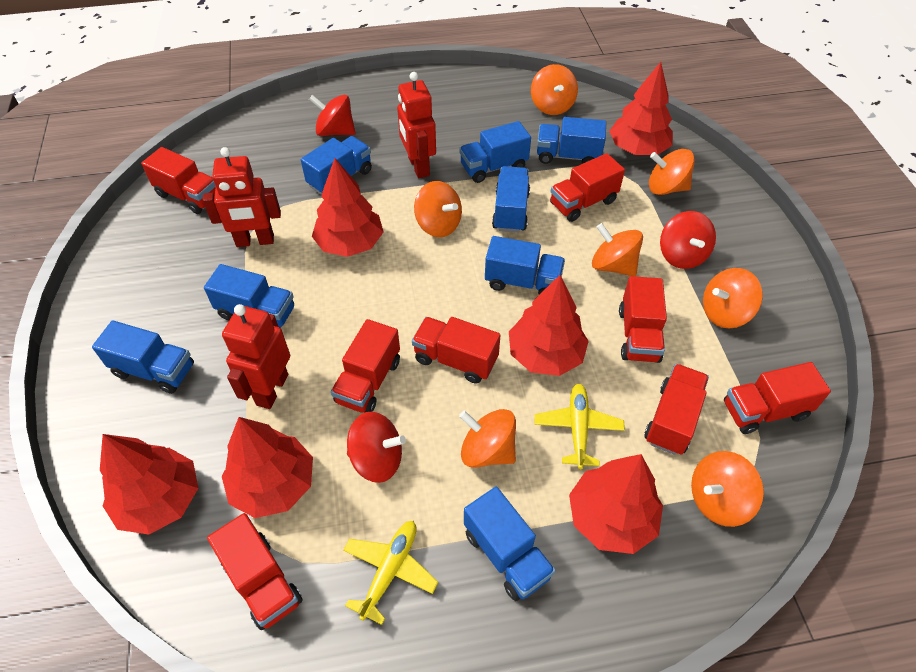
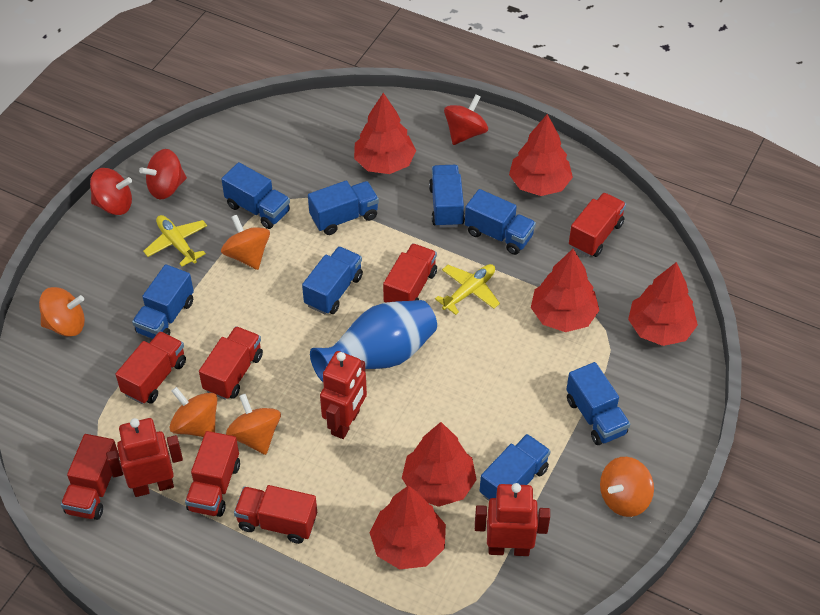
blue vase: 0 -> 1
orange spinning top: 7 -> 5
red truck: 8 -> 7

